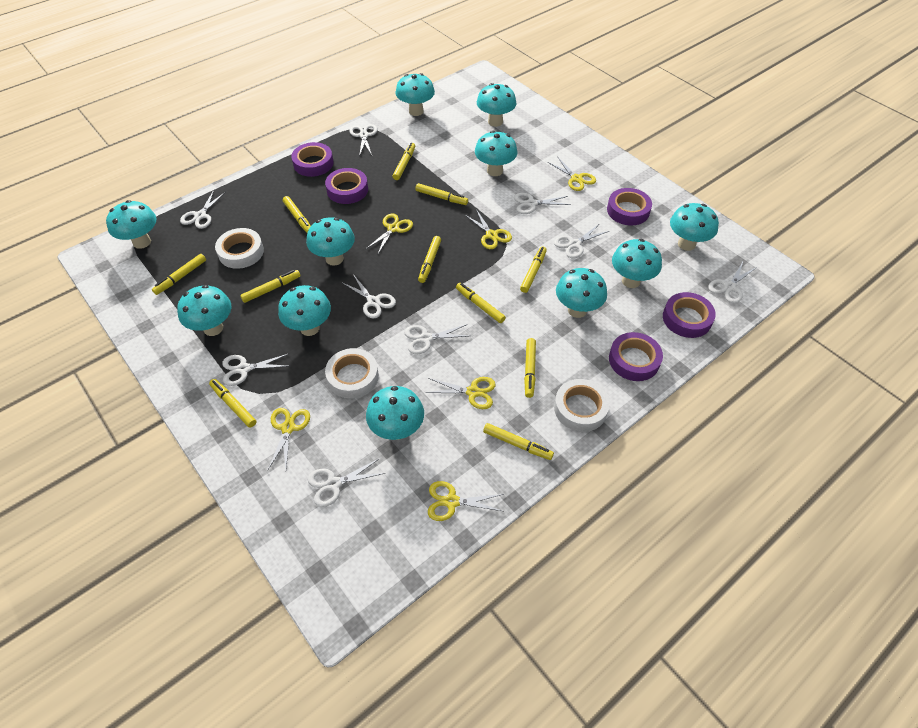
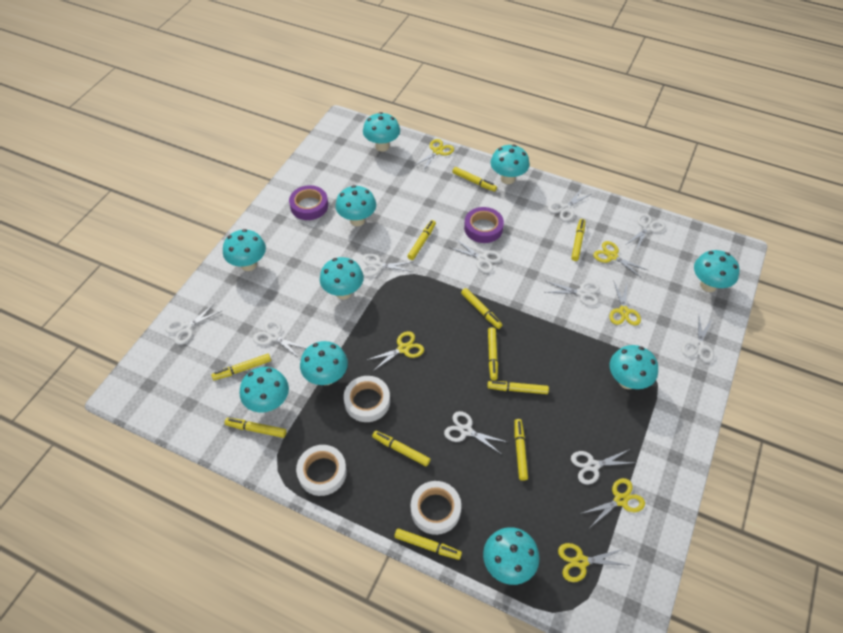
purple tape: 5 -> 2
turquoise mushroom: 11 -> 10
white scissors: 9 -> 10

